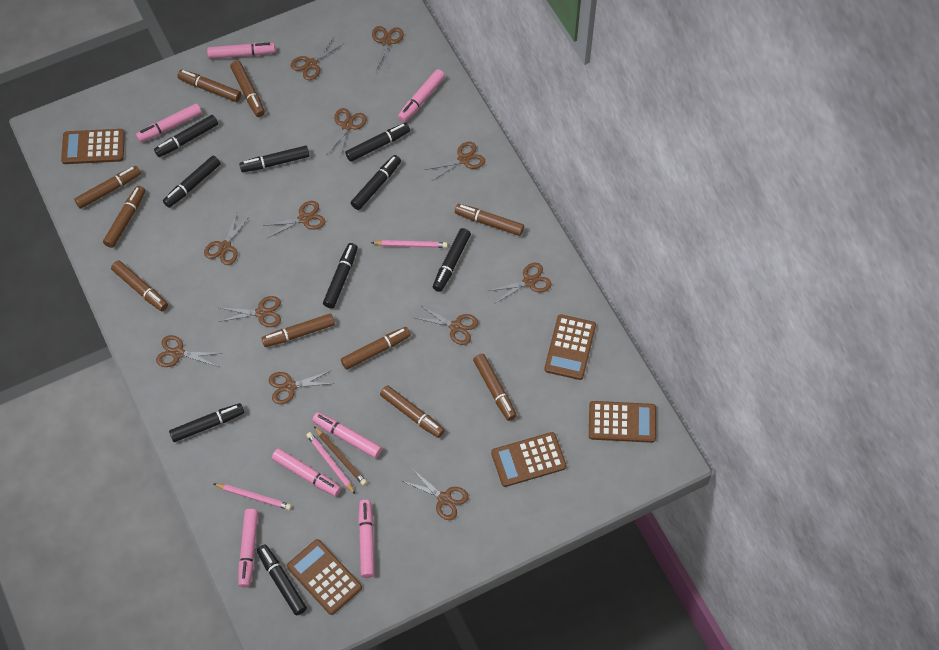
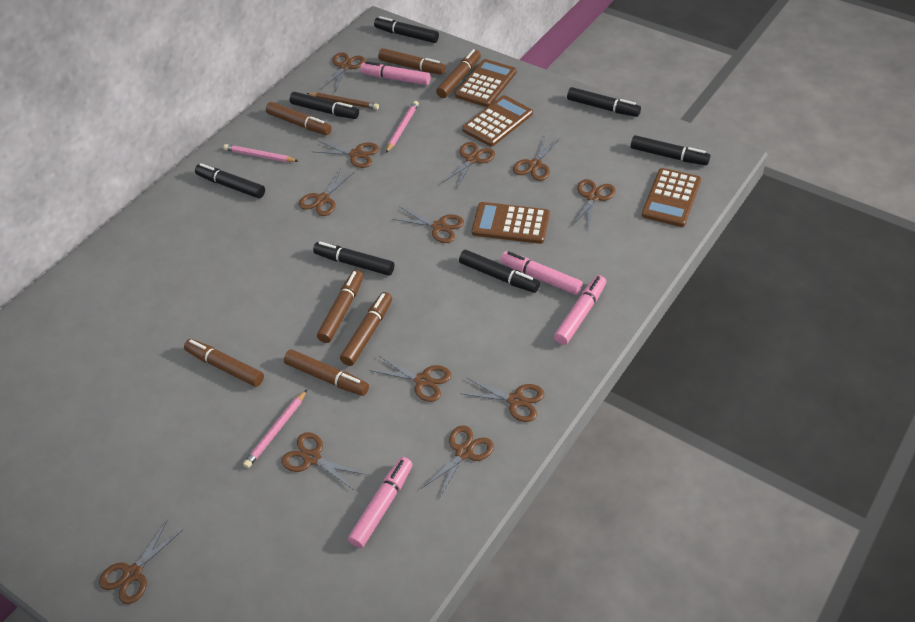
black marker: 9 -> 7
brown calculator: 5 -> 4
brown marker: 10 -> 7
pink marker: 7 -> 4

